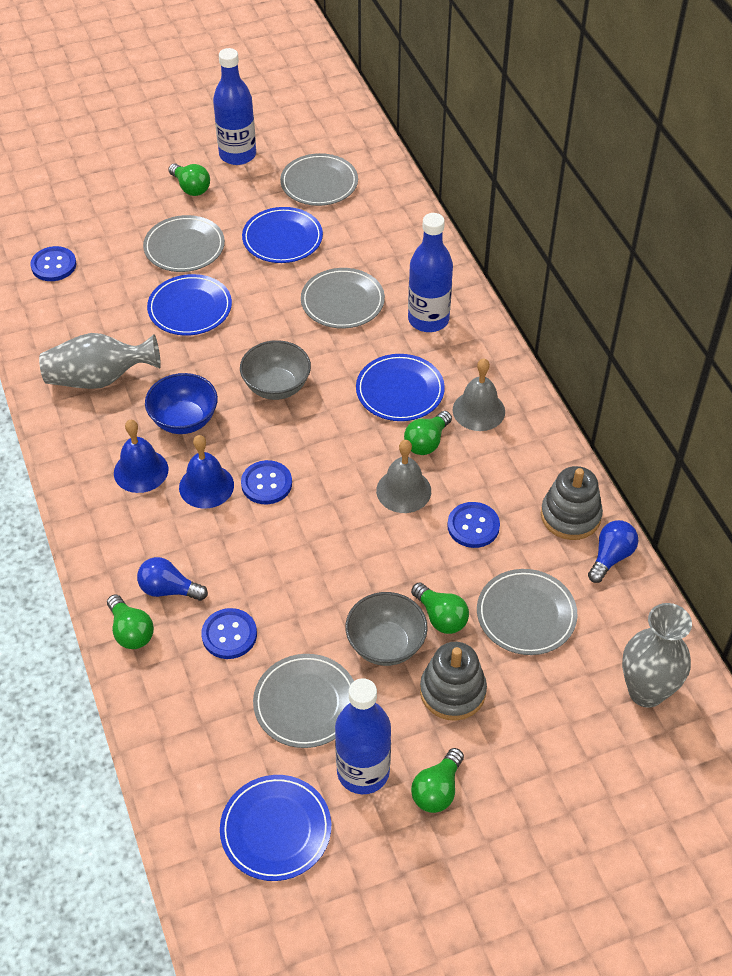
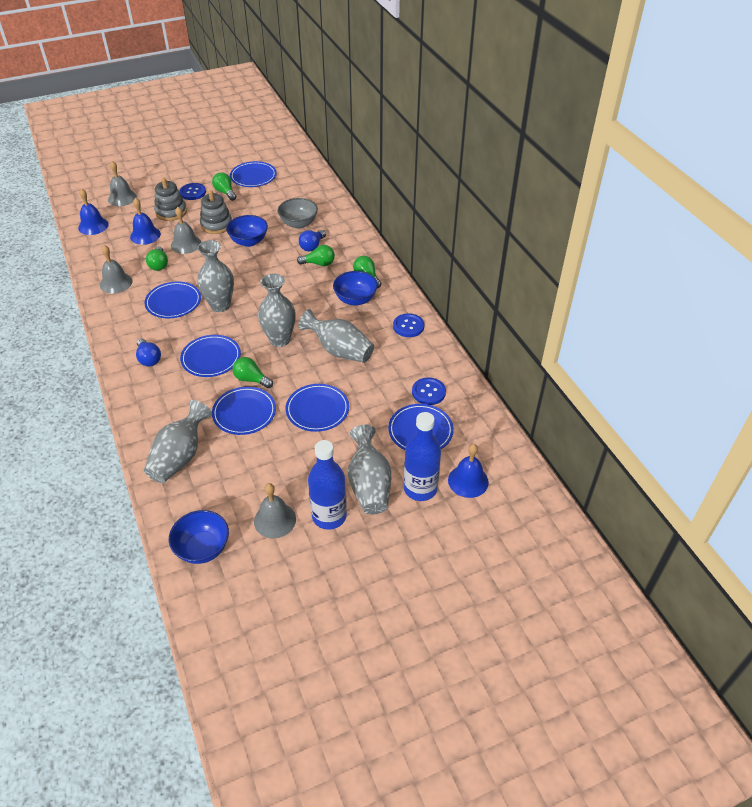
blue bell: 2 -> 3
blue bottle: 3 -> 2
blue bowl: 1 -> 3
blue button: 4 -> 3
blue plate: 4 -> 6
grey bell: 2 -> 4
grey bowl: 2 -> 1
grey plate: 5 -> 0
grey vase: 2 -> 5

